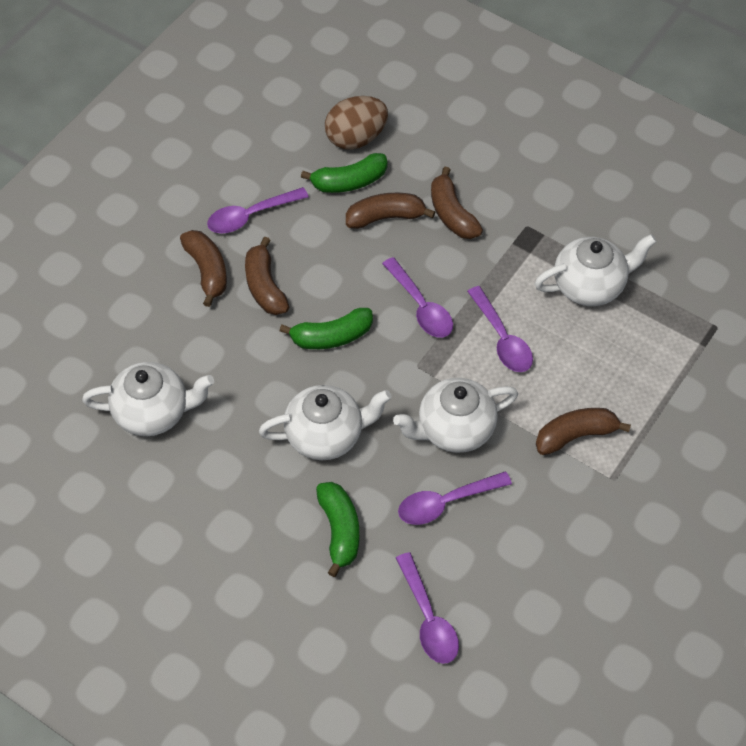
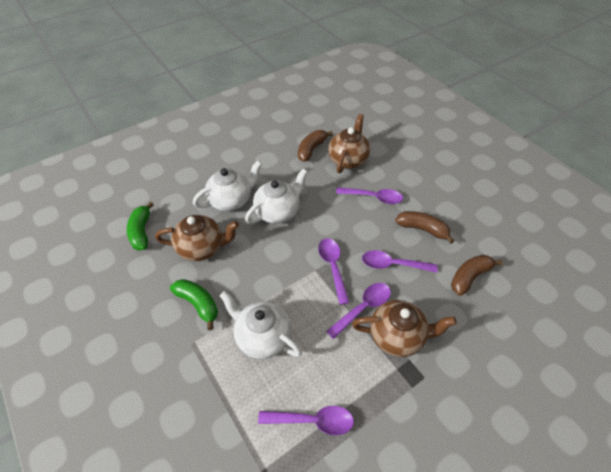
brown banana: 5 -> 3
brown egg: 1 -> 0
brown teapot: 0 -> 3
green banana: 3 -> 2
white teapot: 4 -> 3

